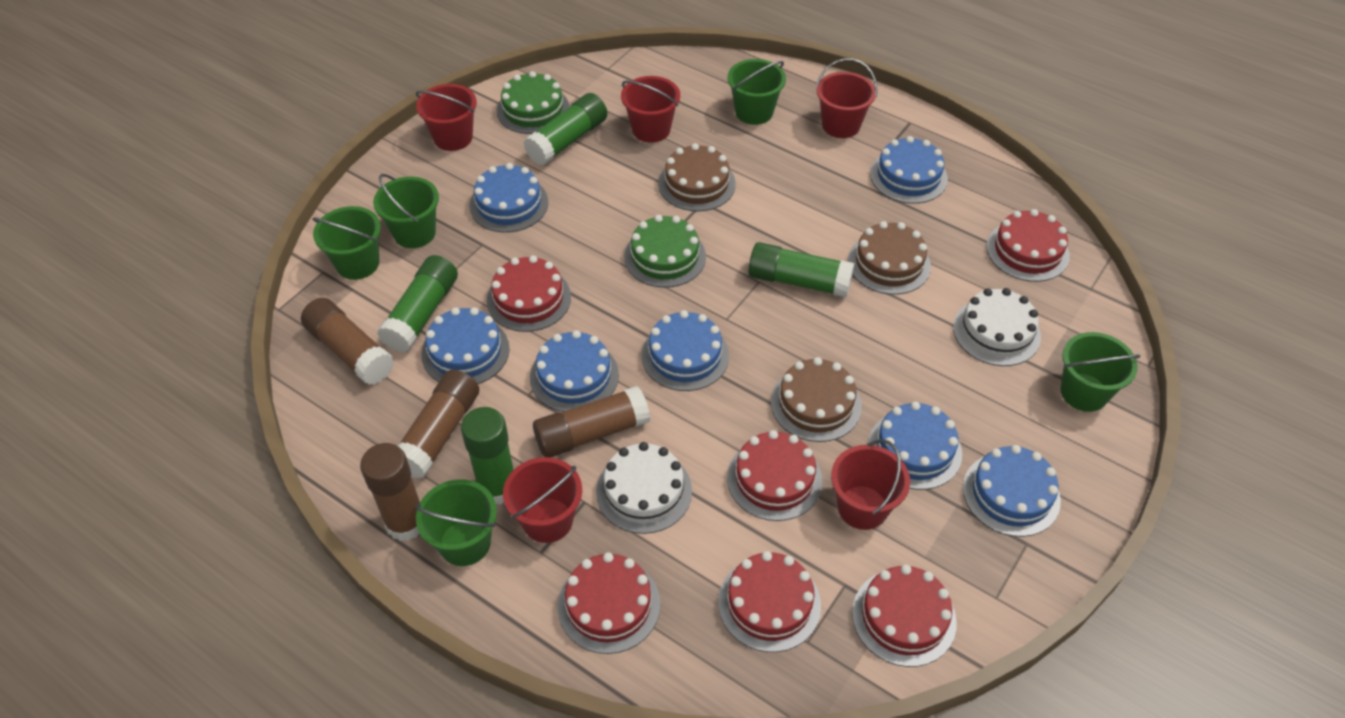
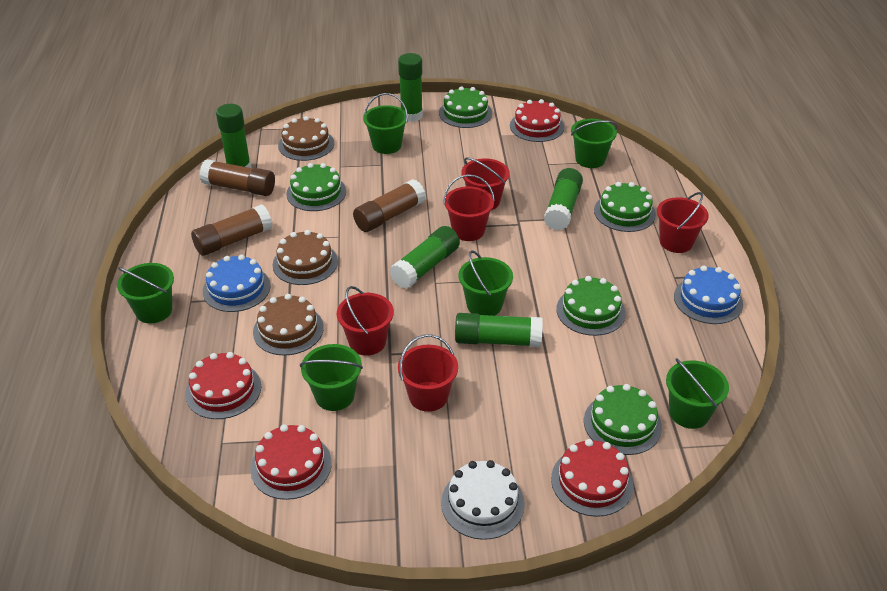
blue cake: 7 -> 2
brown glue stick: 4 -> 3
green bucket: 5 -> 6
green cake: 2 -> 5
green glue stick: 4 -> 5
red cake: 6 -> 4
white cake: 2 -> 1

